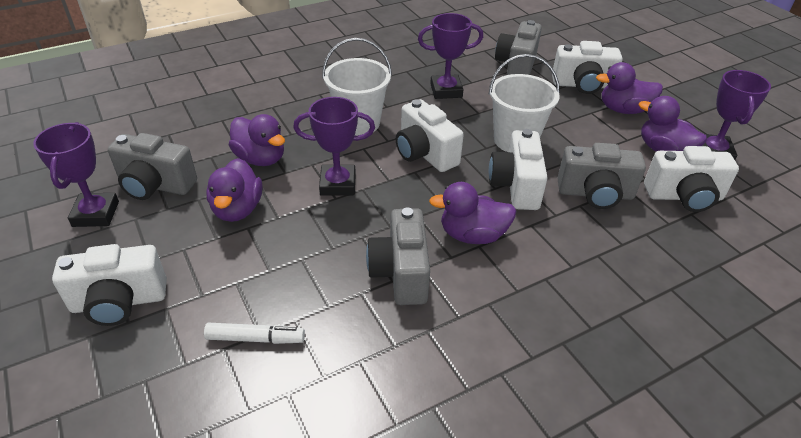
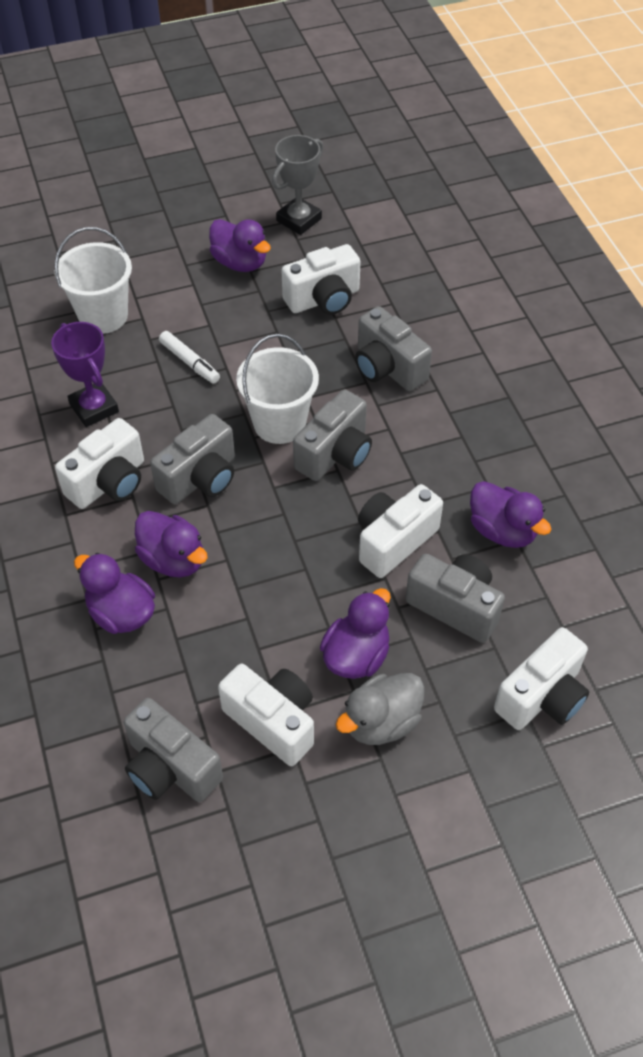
grey camera: 4 -> 5
grey duck: 0 -> 1
grey trophy: 0 -> 1
purple trophy: 4 -> 1

